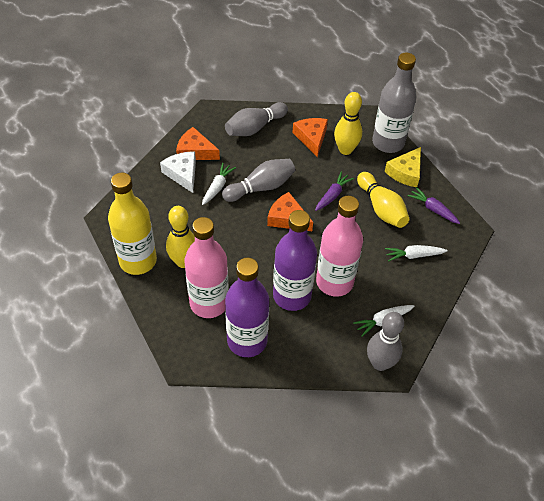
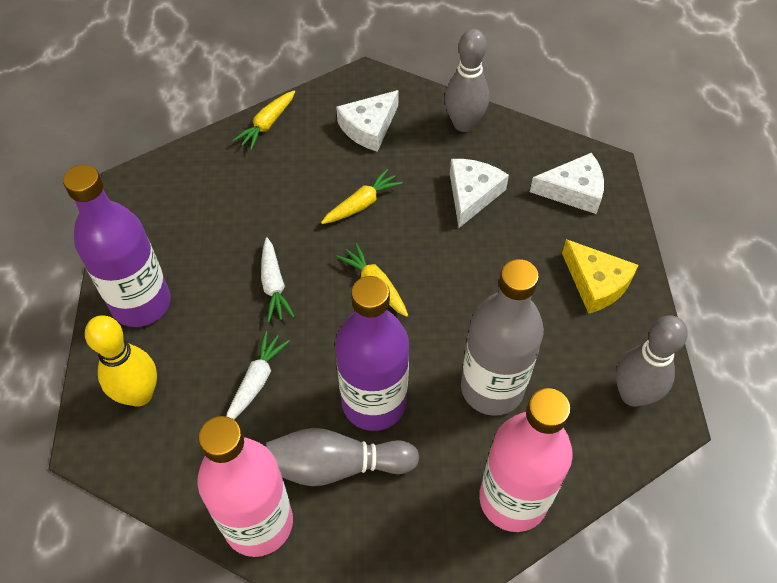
orange cheese: 3 -> 0
purple carrot: 2 -> 0
white carrot: 3 -> 2
white cheese: 1 -> 3
yellow bottle: 1 -> 0
yellow bowling pin: 3 -> 1
yellow carrot: 0 -> 3

